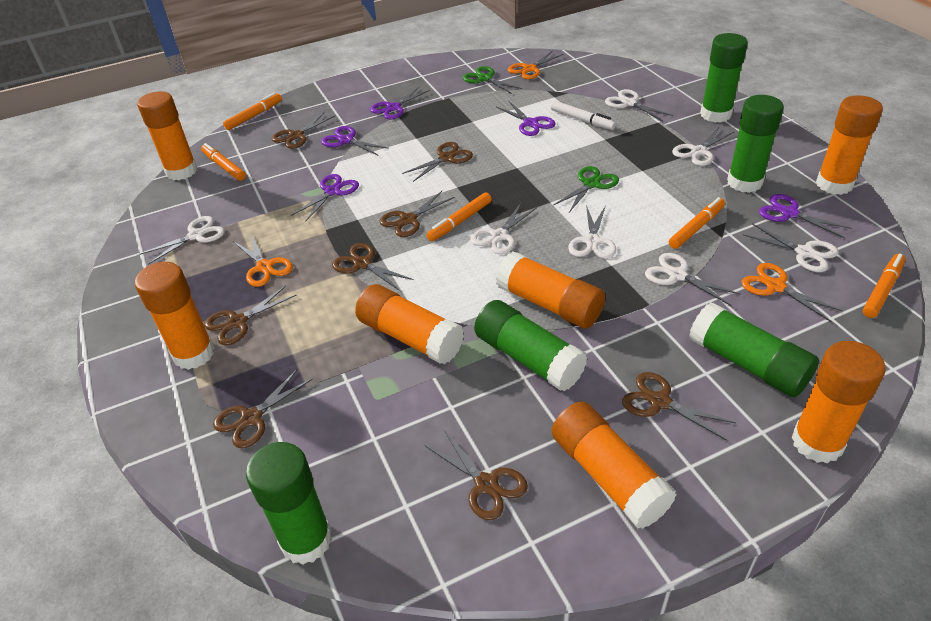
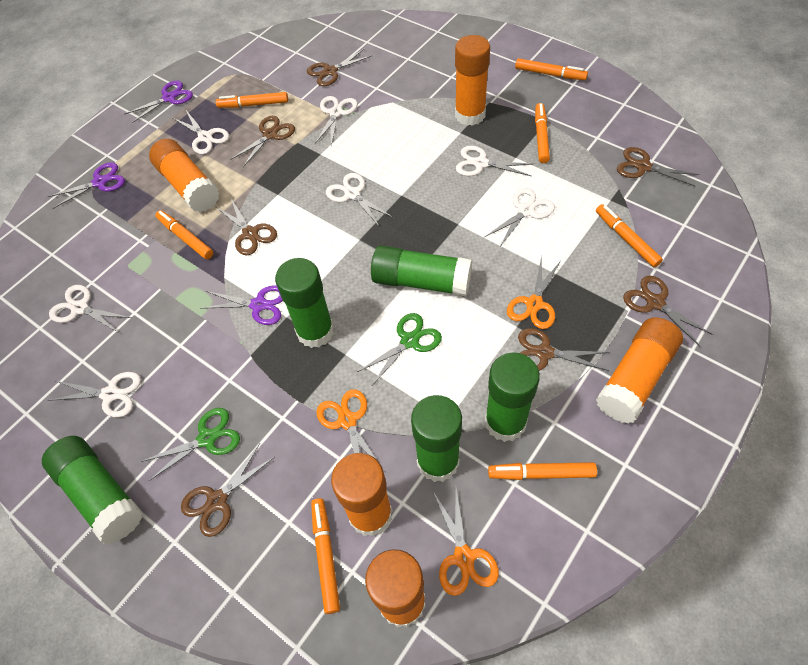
brown scissors: 8 -> 7
orange glue stick: 7 -> 5
orange marker: 5 -> 7
purple scissors: 5 -> 3
white marker: 1 -> 0

